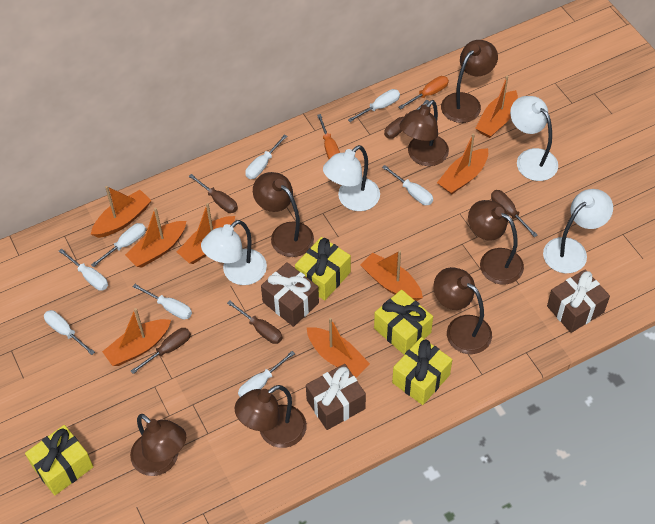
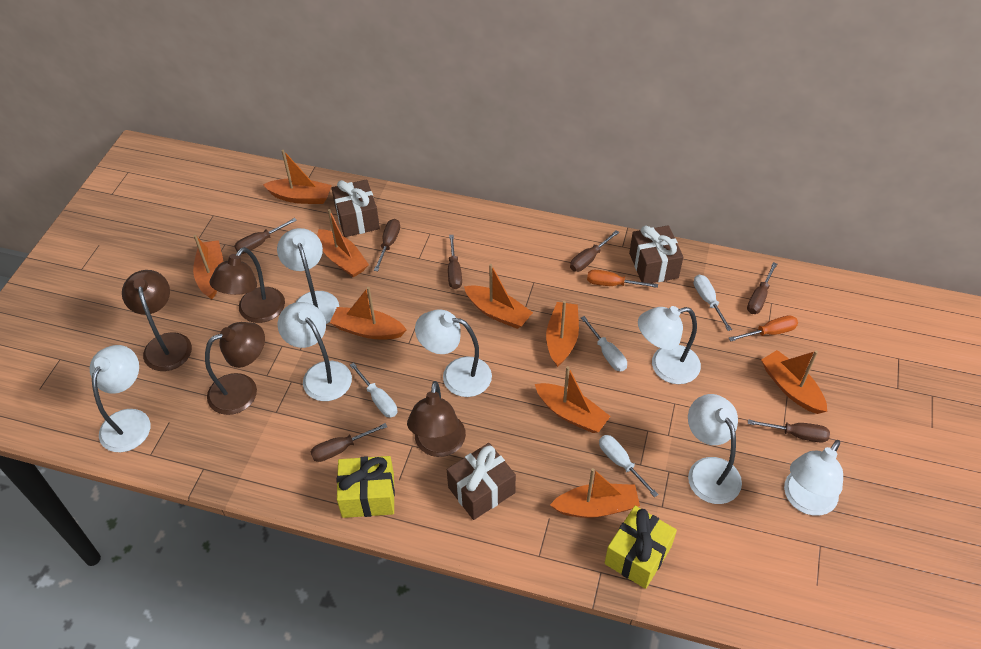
brown lamp: 7 -> 4
brown screwdriver: 5 -> 7
orange boat: 8 -> 9
white lamp: 4 -> 7
white screwdriver: 8 -> 4
yellow gift: 4 -> 2

